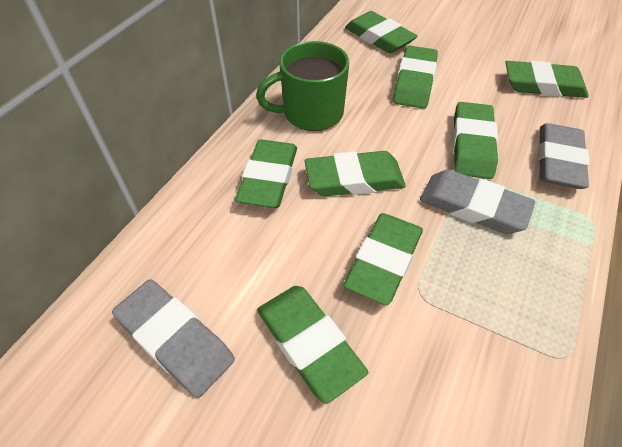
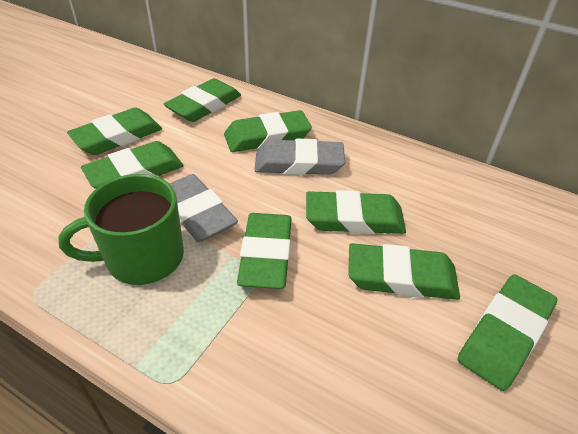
grey eraser: 3 -> 2

